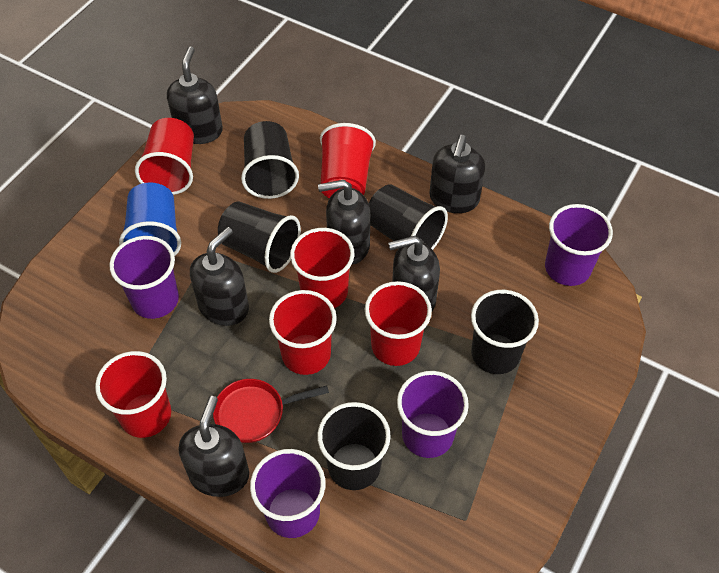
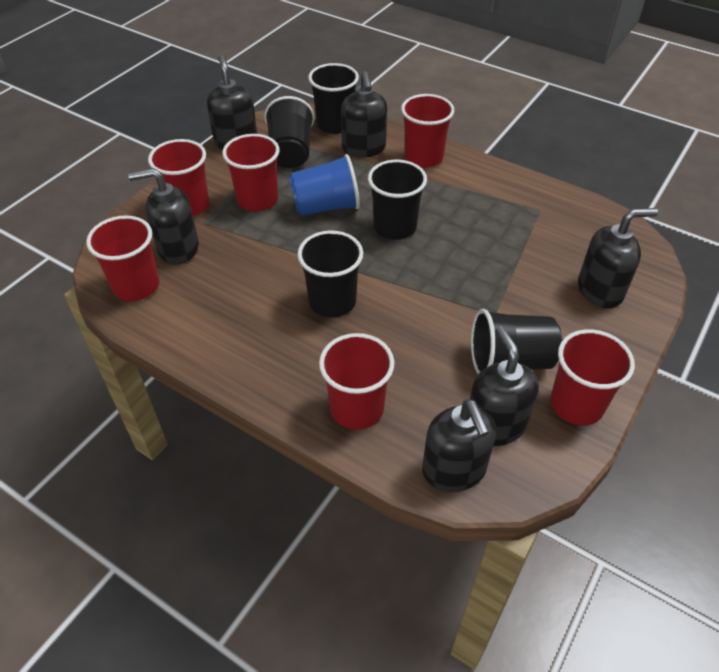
purple cup: 4 -> 0
red pan: 1 -> 0

